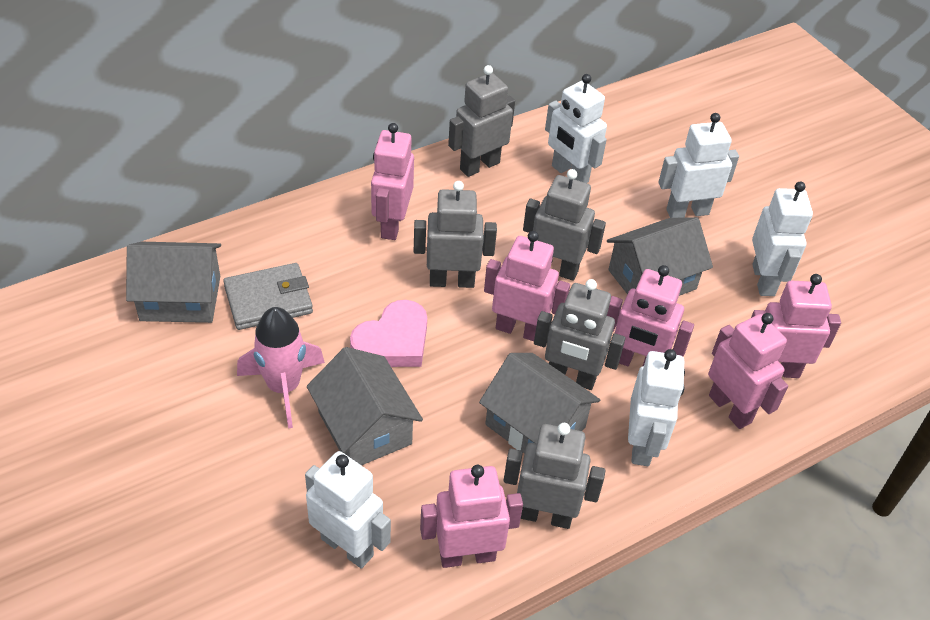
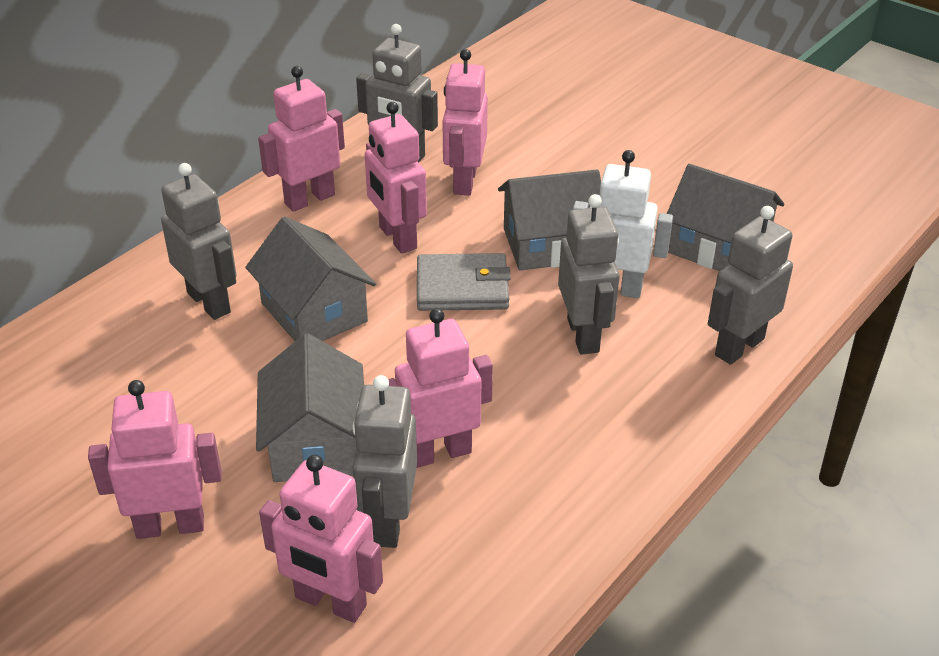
pink heart: 1 -> 0
pink rocket: 1 -> 0
white robot: 5 -> 1

